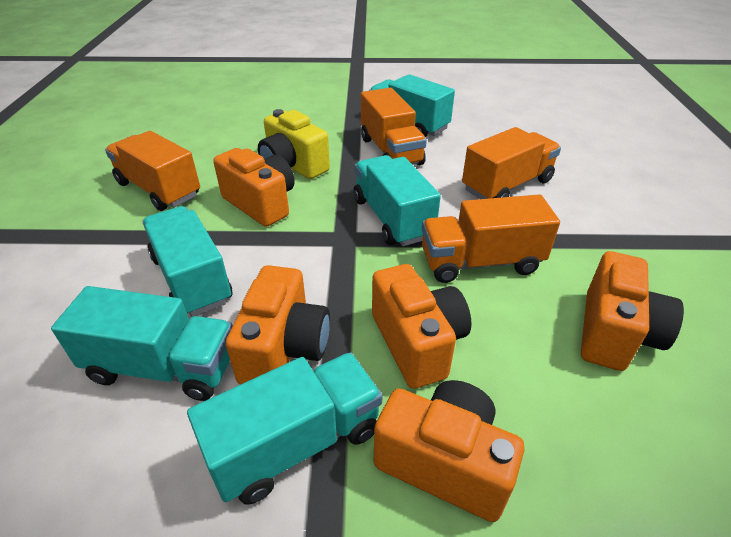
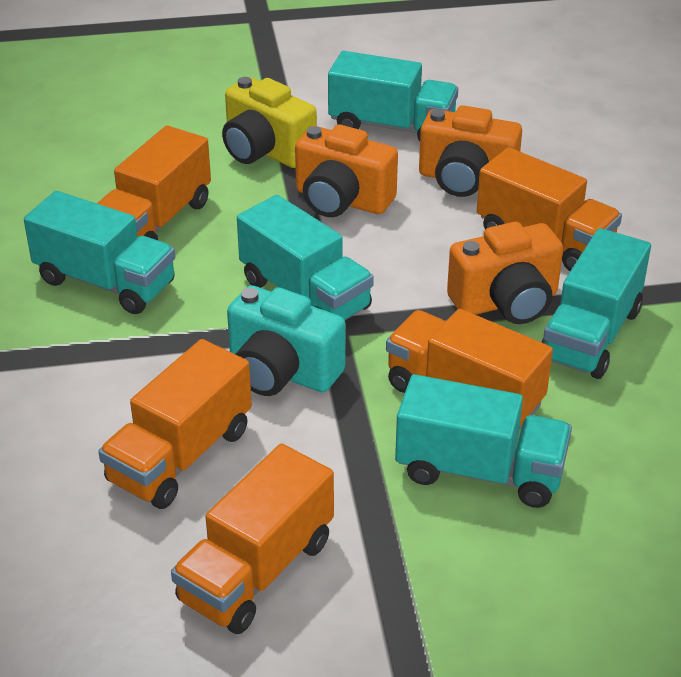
orange camera: 5 -> 3
orange truck: 4 -> 5
turquoise camera: 0 -> 1

